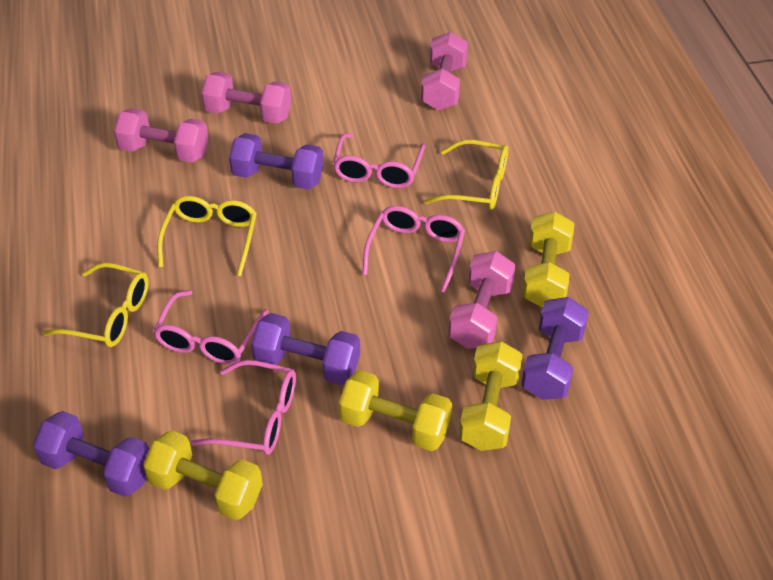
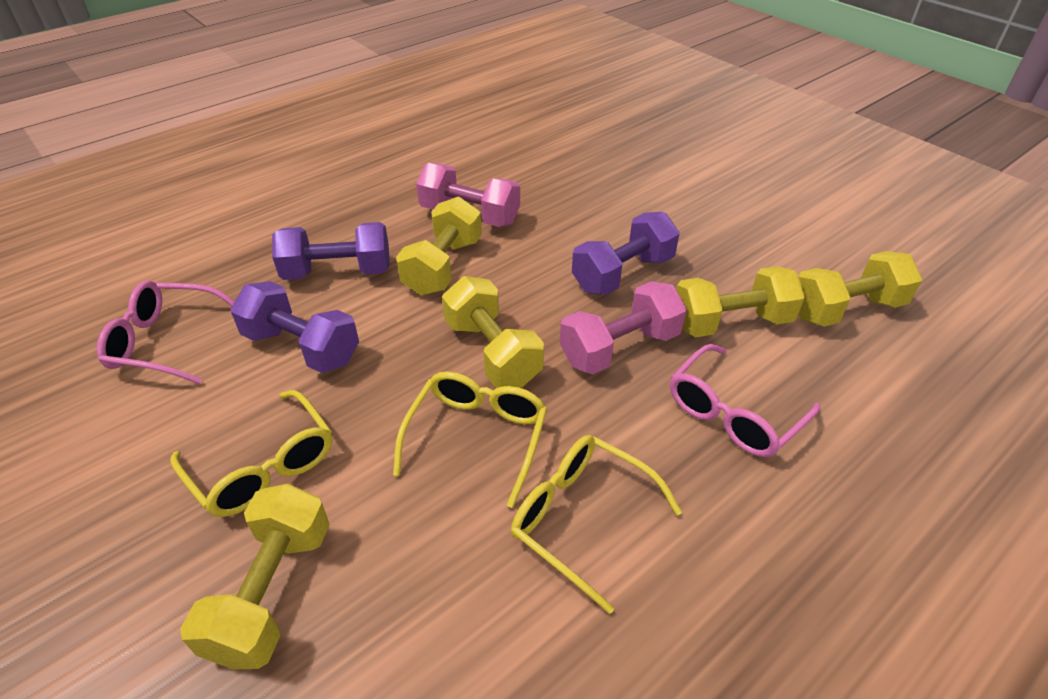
pink dumbbell: 4 -> 2
pink glasses: 4 -> 2
purple dumbbell: 4 -> 3
yellow dumbbell: 4 -> 5

